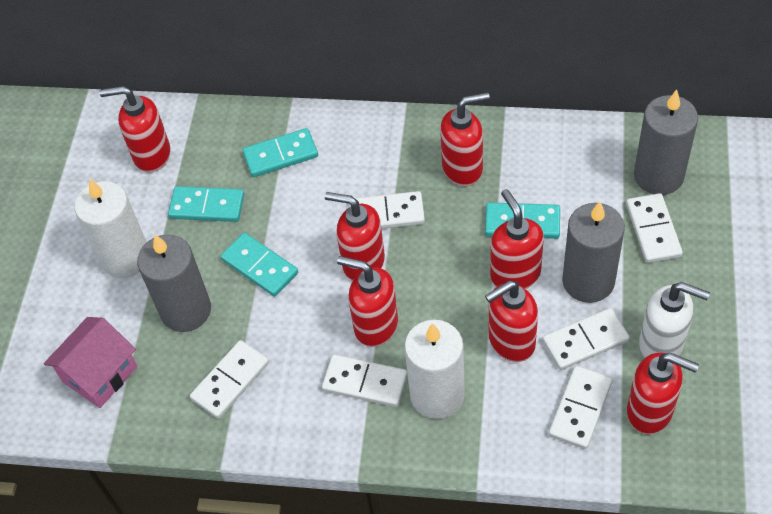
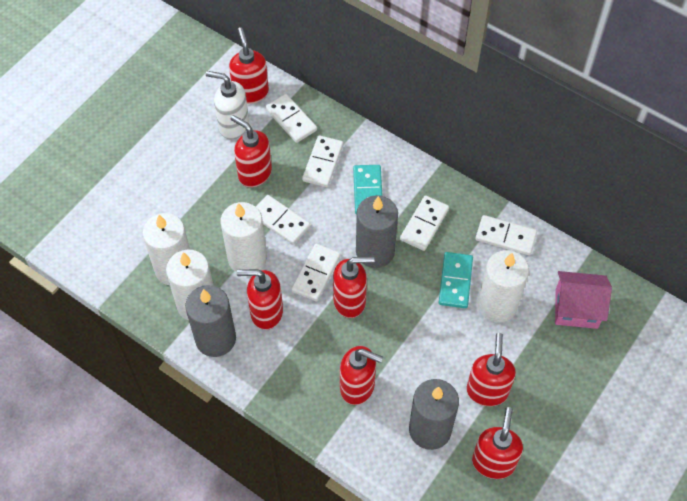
turquoise domino: 4 -> 2
white candle: 2 -> 4

